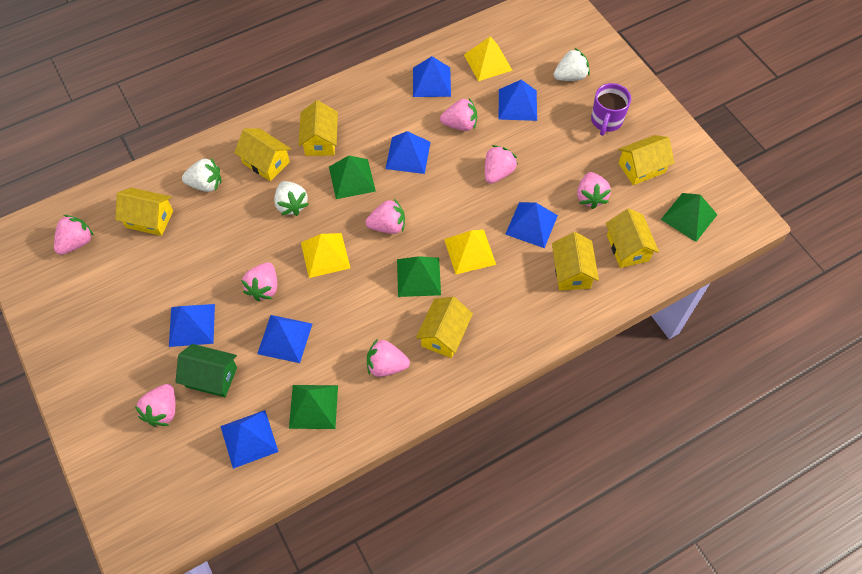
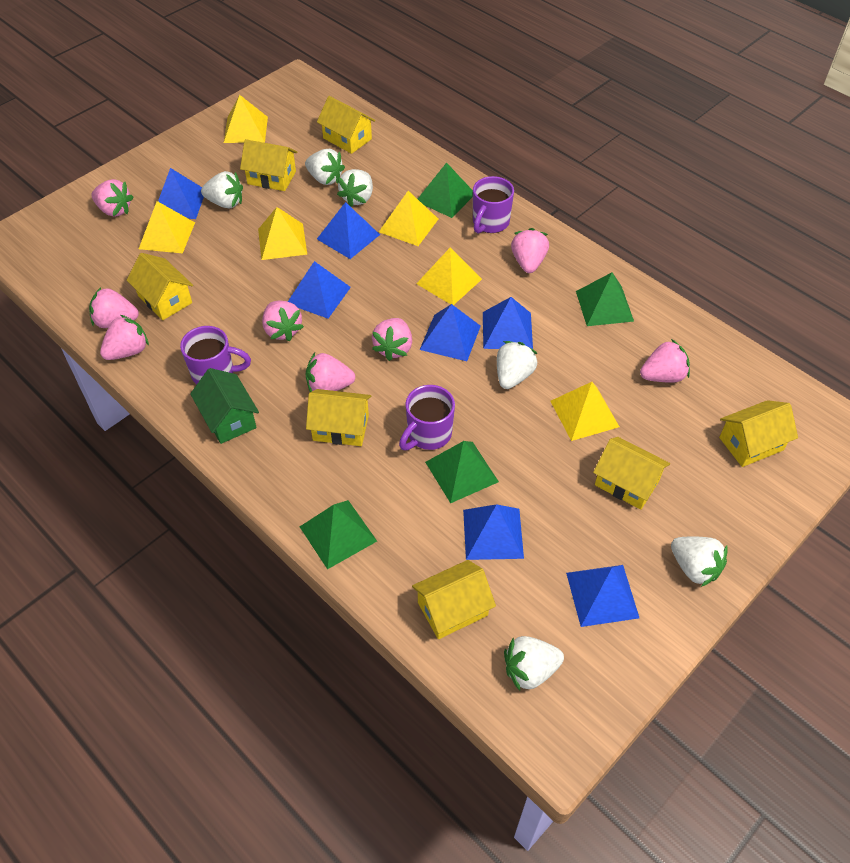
purple mug: 1 -> 3
white strawberry: 3 -> 6
yellow pyramid: 3 -> 6

